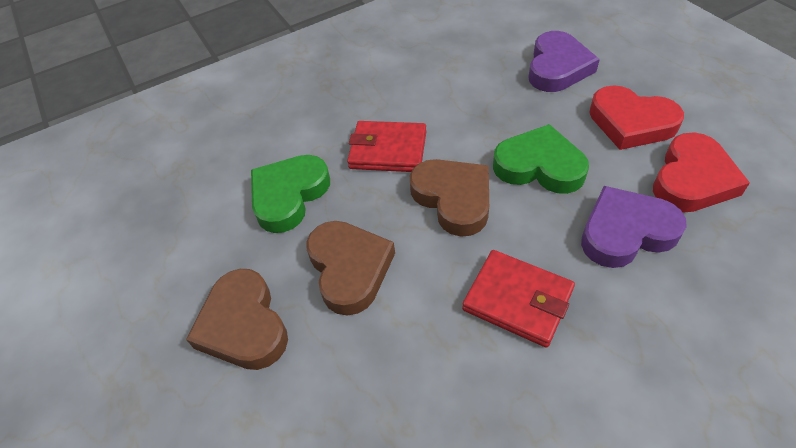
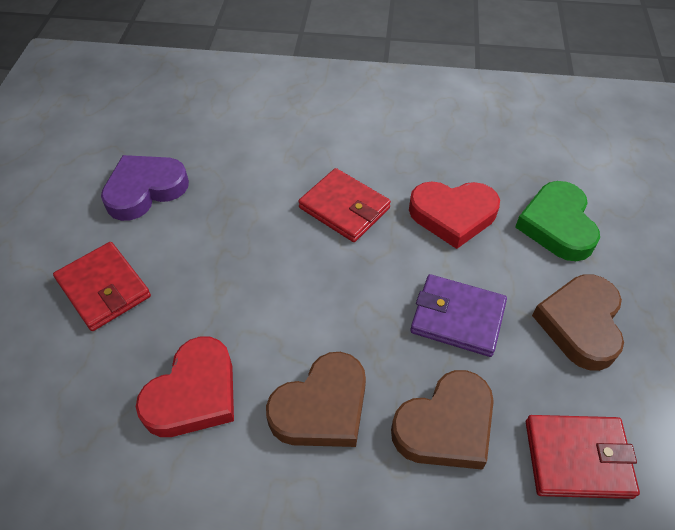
green heart: 2 -> 1
purple heart: 2 -> 1
purple wallet: 0 -> 1
red wallet: 2 -> 3

